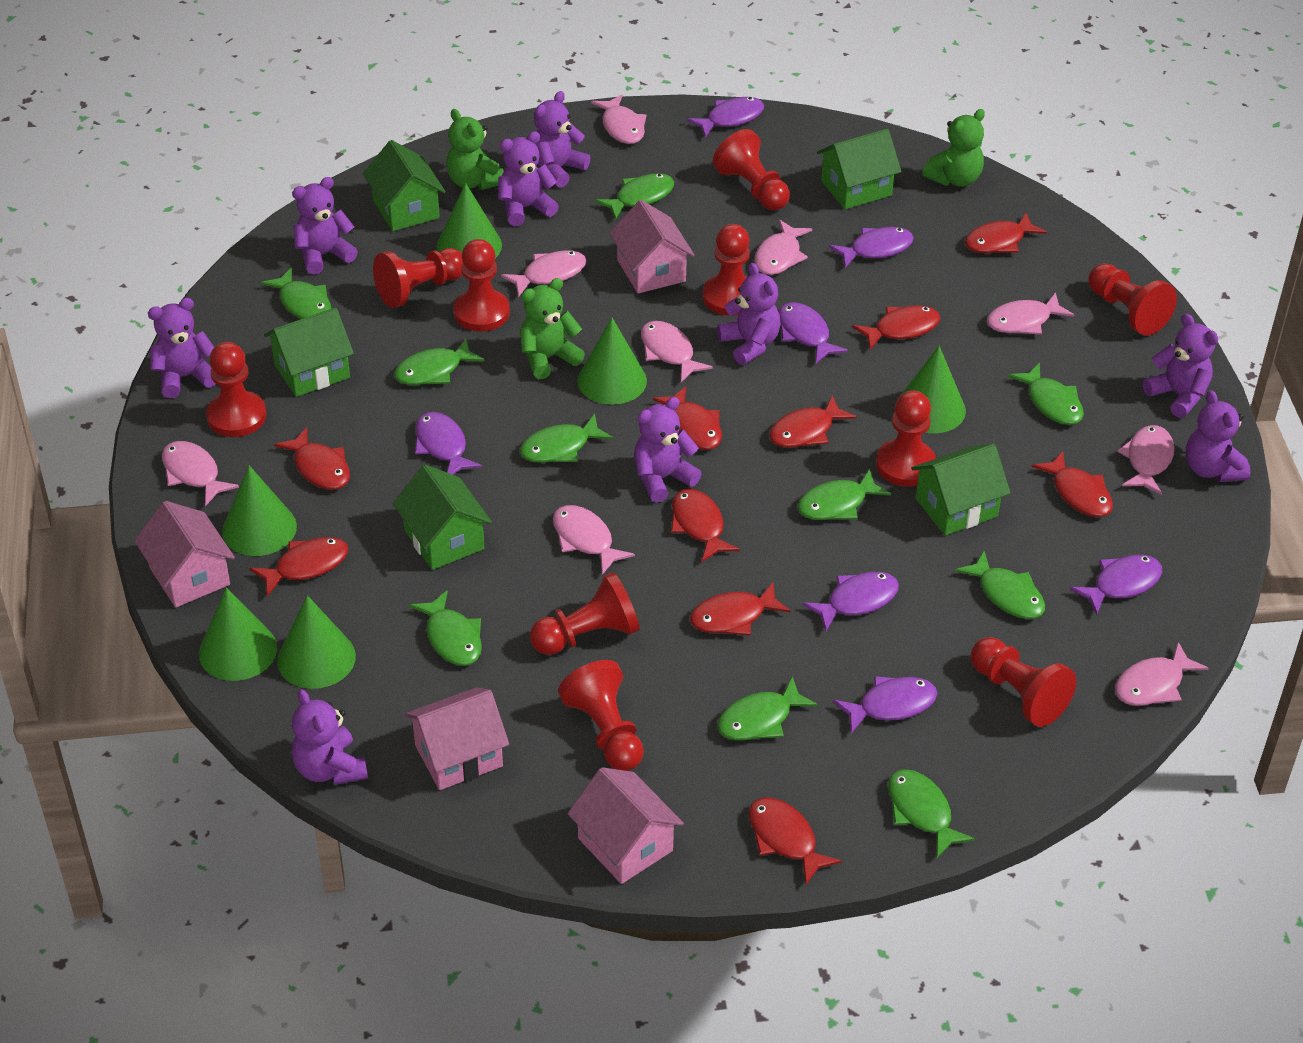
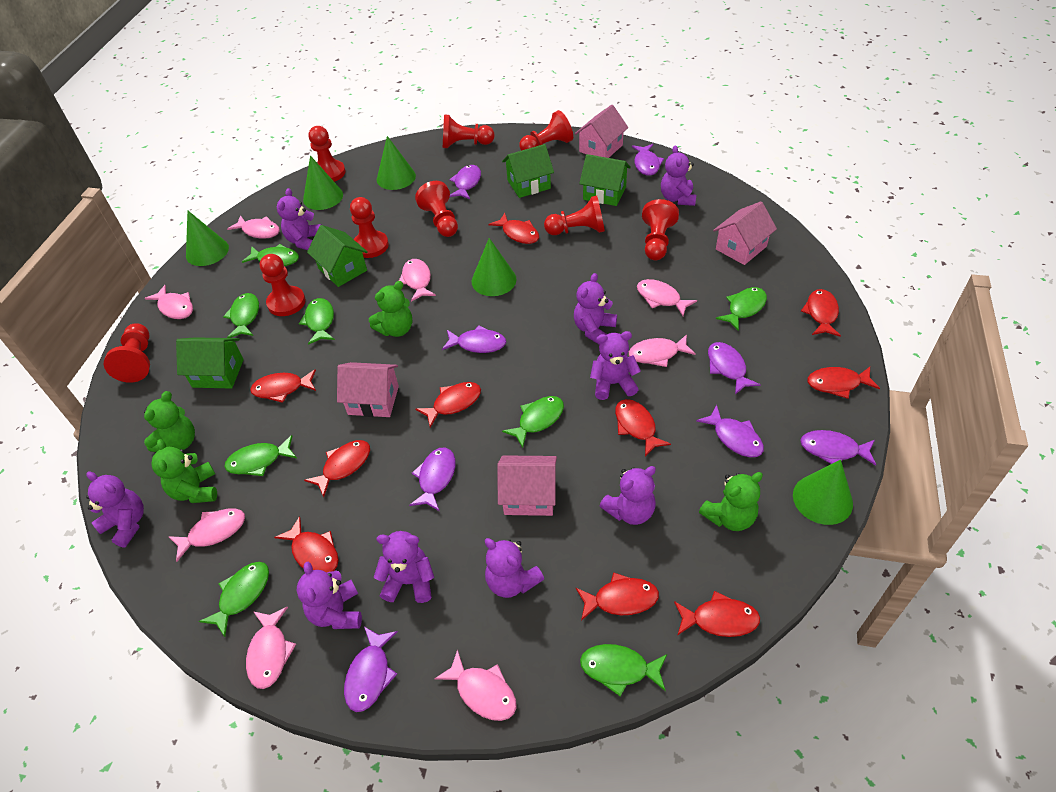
green cone: 6 -> 5
green fish: 10 -> 8
green house: 5 -> 4
green teddy bear: 3 -> 4
pink fish: 9 -> 8
purple fish: 7 -> 8
red pawn: 10 -> 9

